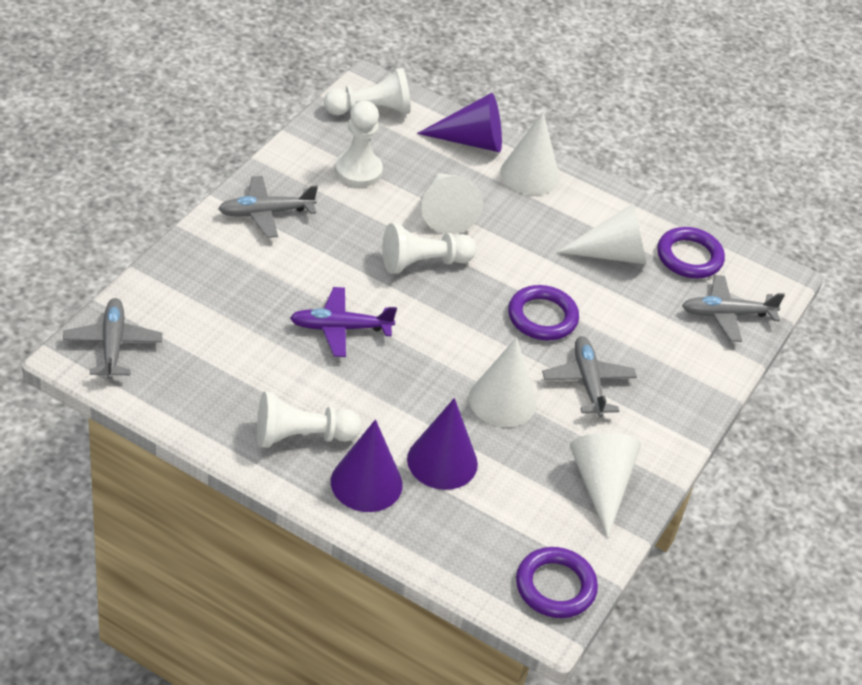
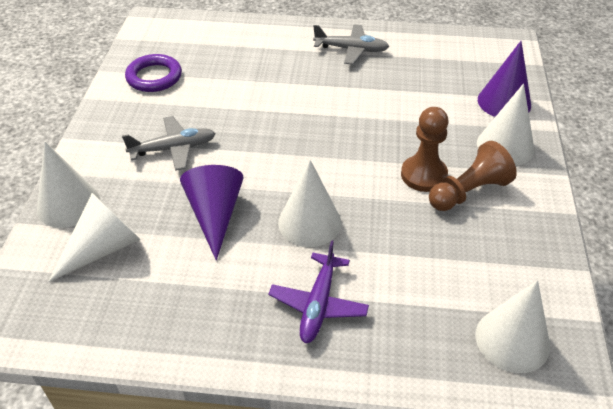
brown pawn: 0 -> 2
grey plane: 4 -> 2
purple cone: 3 -> 2
purple ring: 3 -> 1
white pawn: 4 -> 0

